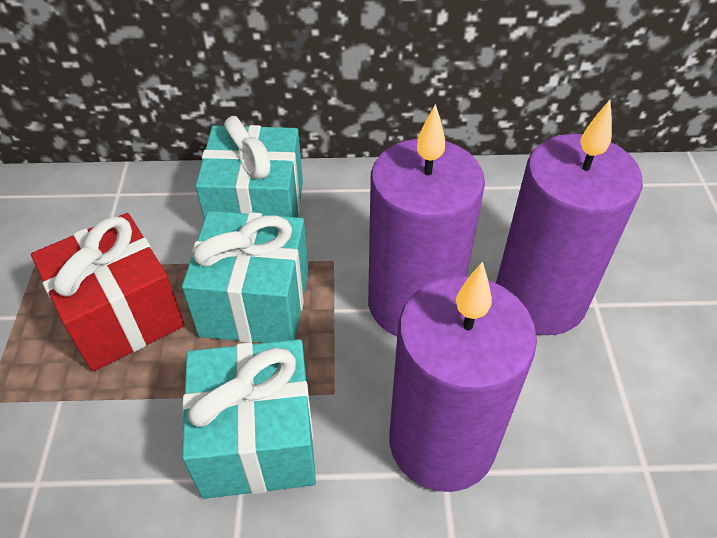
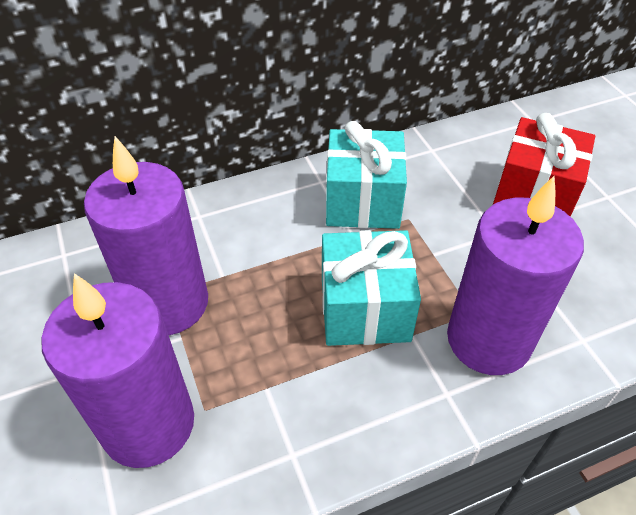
turquoise gift: 3 -> 2

